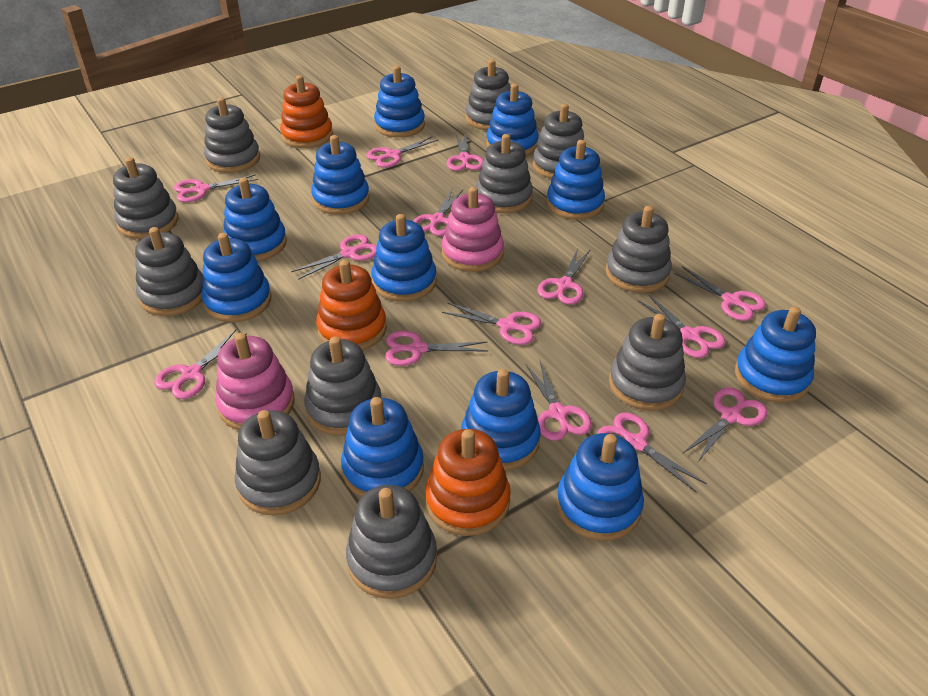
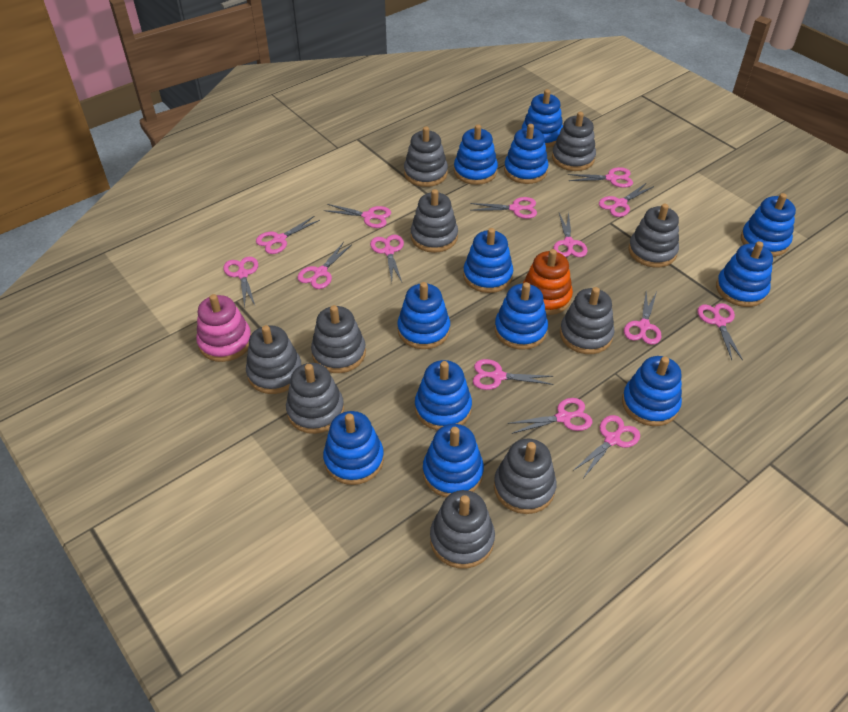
blue stacking toy: 11 -> 12
grey stacking toy: 11 -> 10
orange stacking toy: 3 -> 1
pink stacking toy: 2 -> 1

